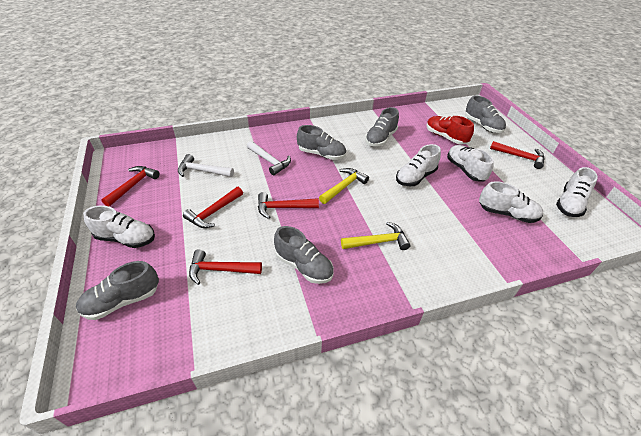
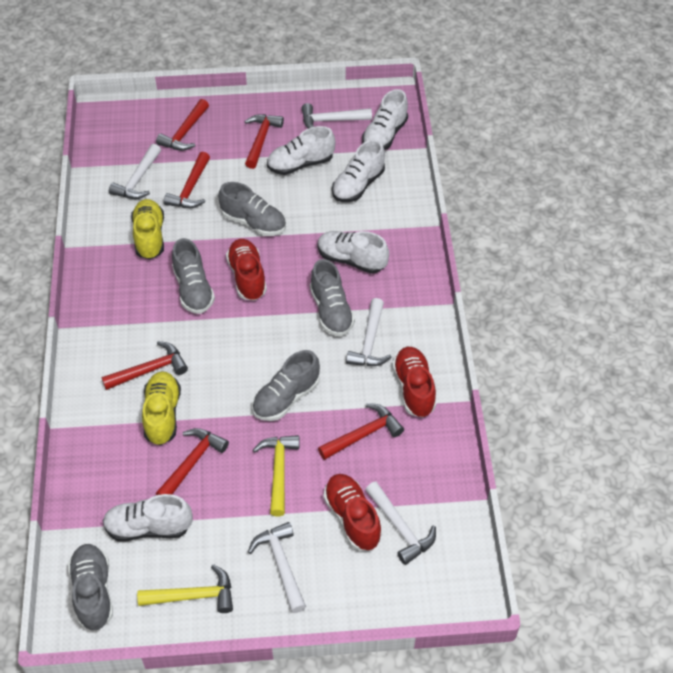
red hammer: 5 -> 6
red shoe: 1 -> 3
white hammer: 2 -> 5
yellow shoe: 0 -> 2

